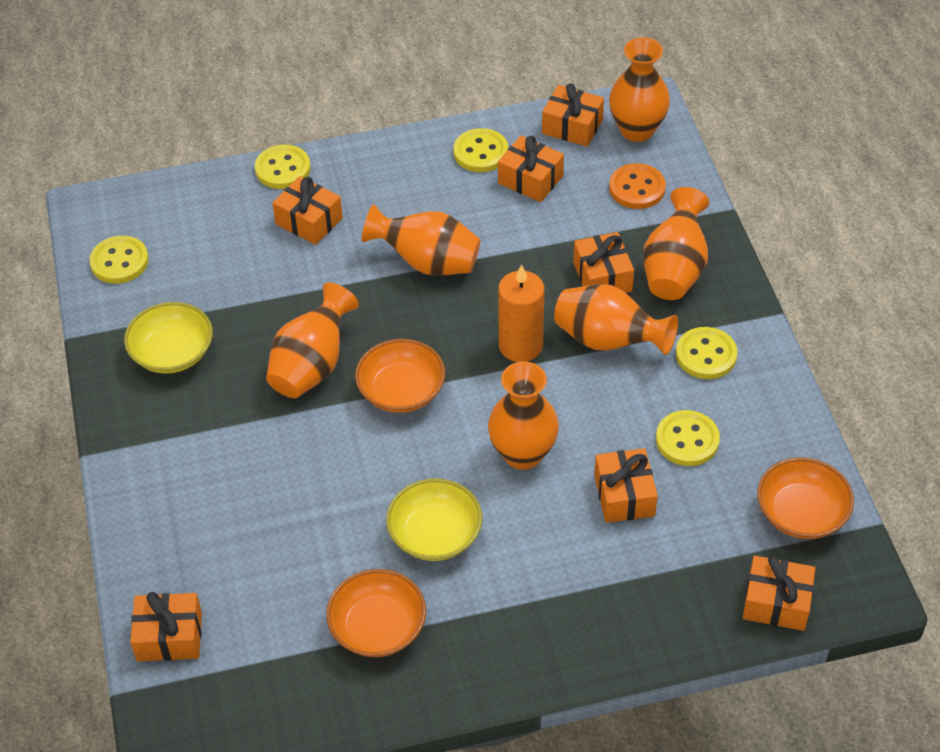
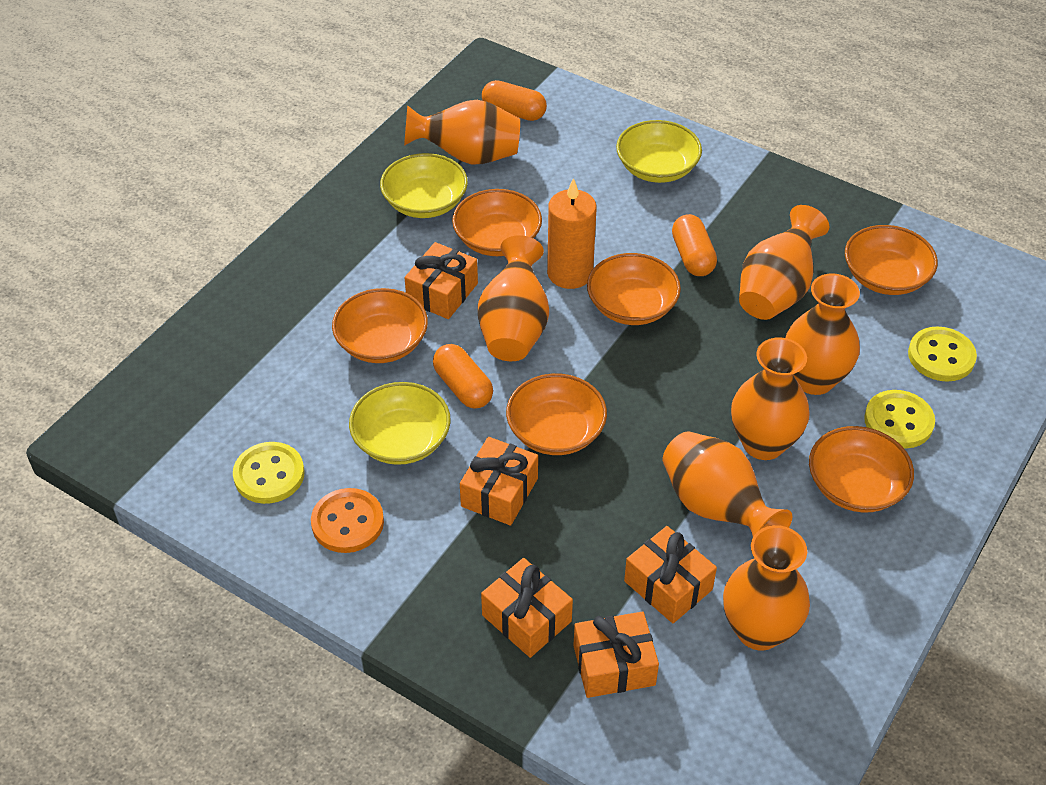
orange bowl: 3 -> 6
orange capsule: 0 -> 3
orange gift: 7 -> 5
orange vase: 6 -> 7
yellow bowl: 2 -> 3
yellow button: 5 -> 3

